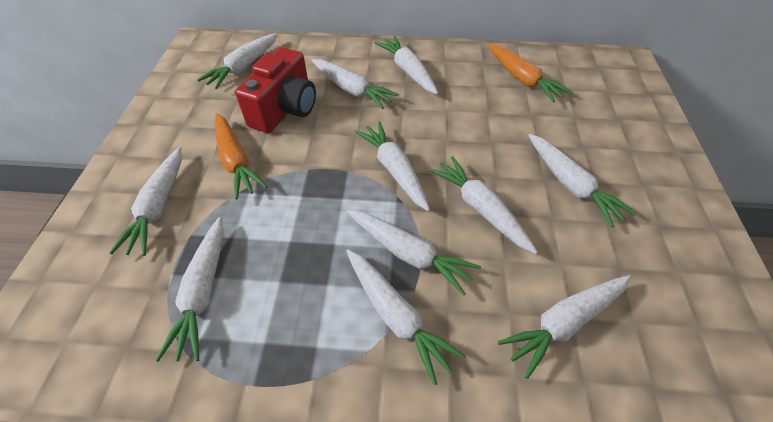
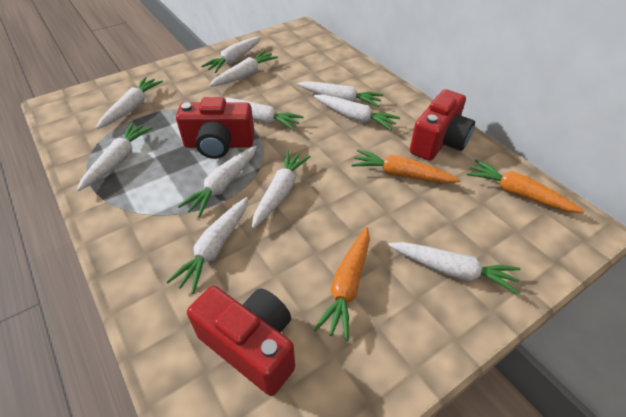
orange carrot: 2 -> 3
red camera: 1 -> 3

